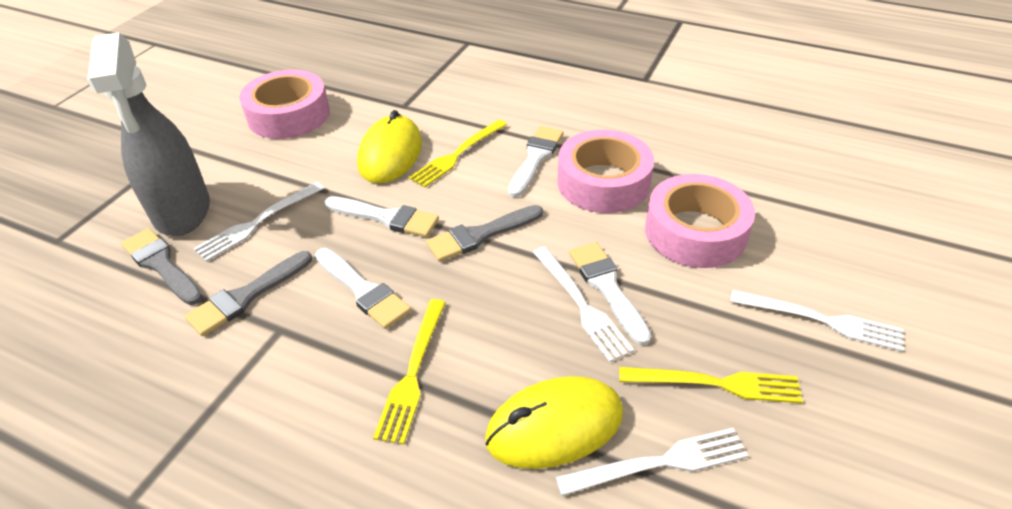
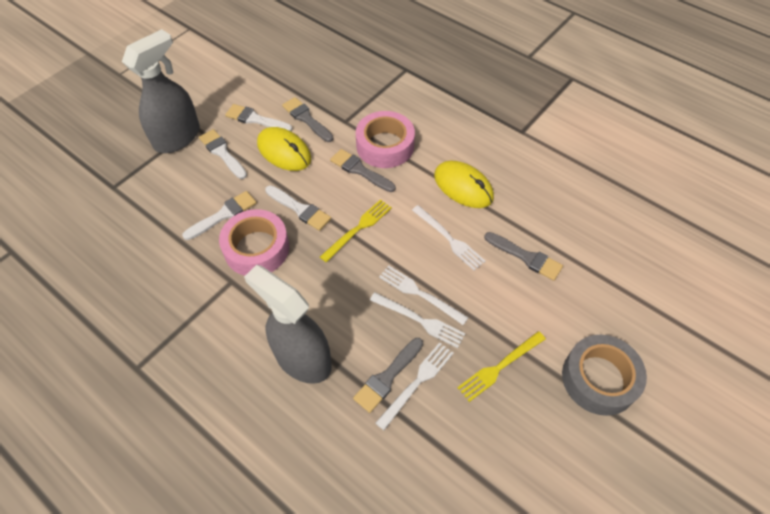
grey brush: 3 -> 4
grey spray bottle: 1 -> 2
grey tape: 0 -> 1
pink tape: 3 -> 2
yellow fork: 3 -> 2

